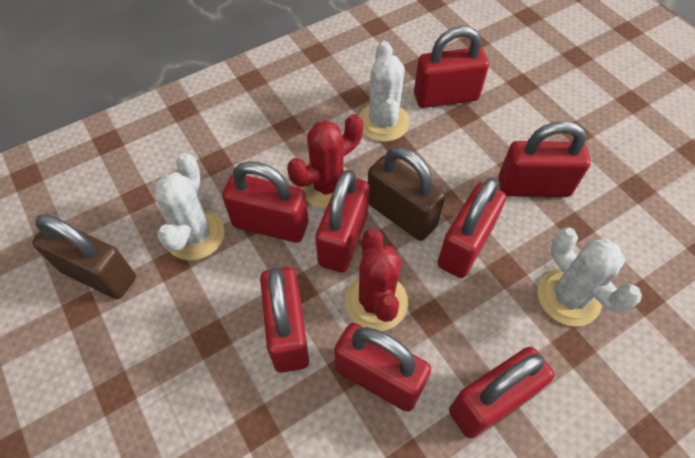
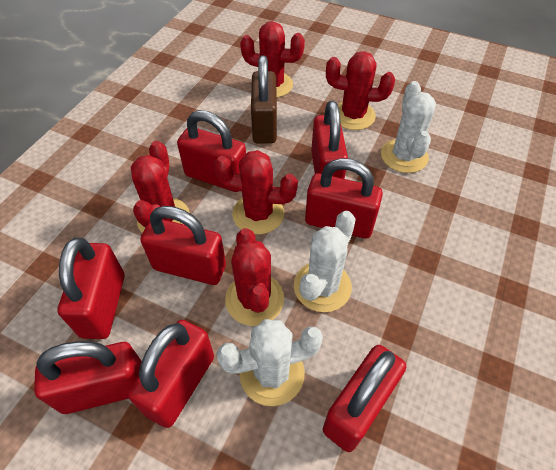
brown padlock: 2 -> 1
red cactus: 2 -> 5

